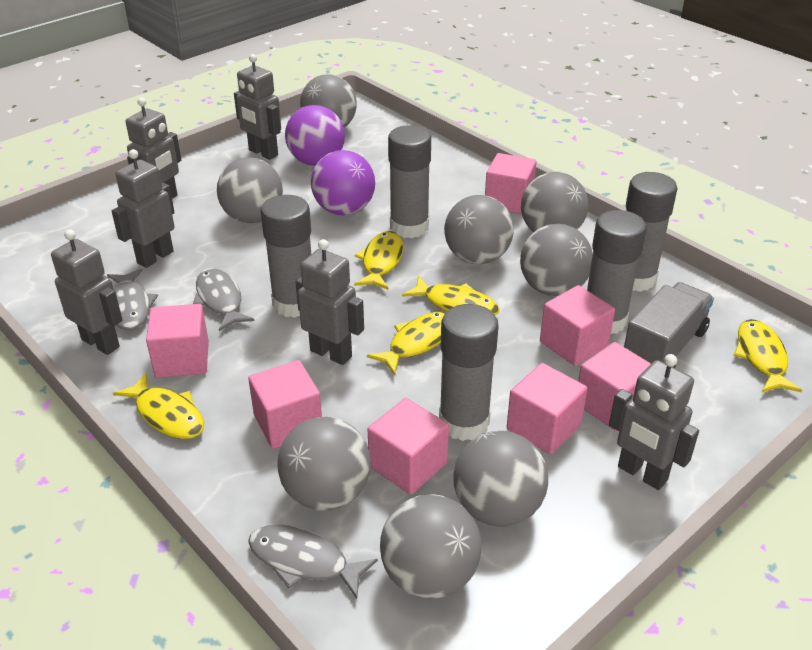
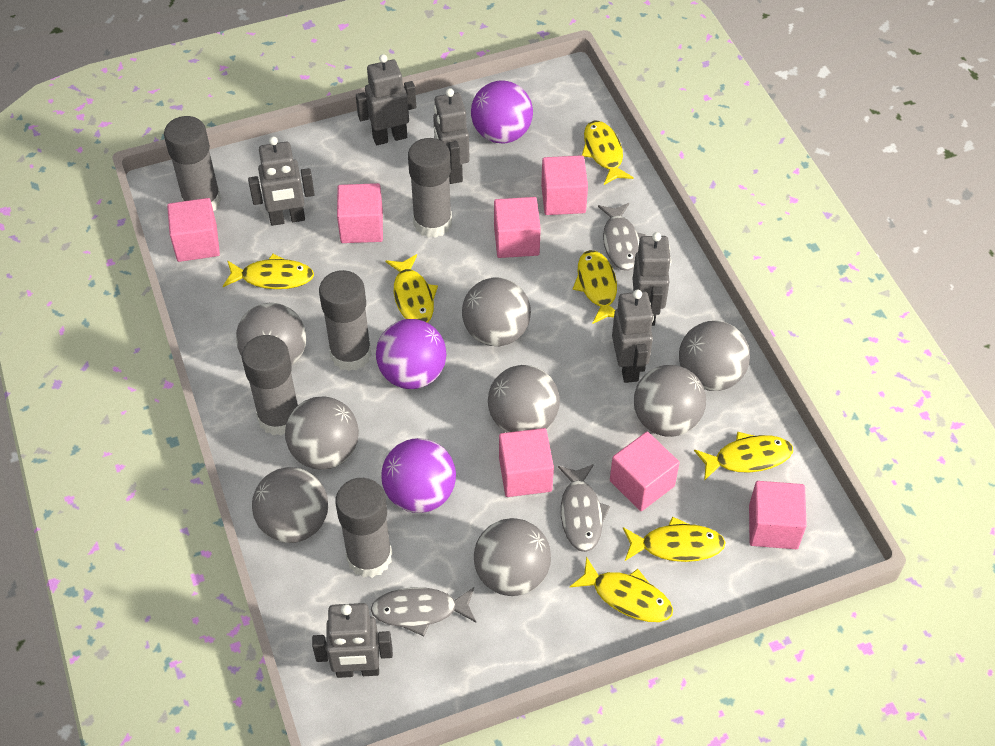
grey truck: 1 -> 0
purple ball: 2 -> 3
yellow fish: 5 -> 7

